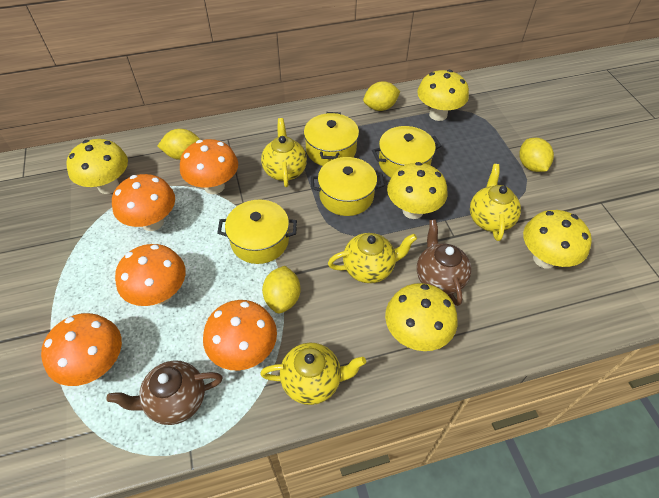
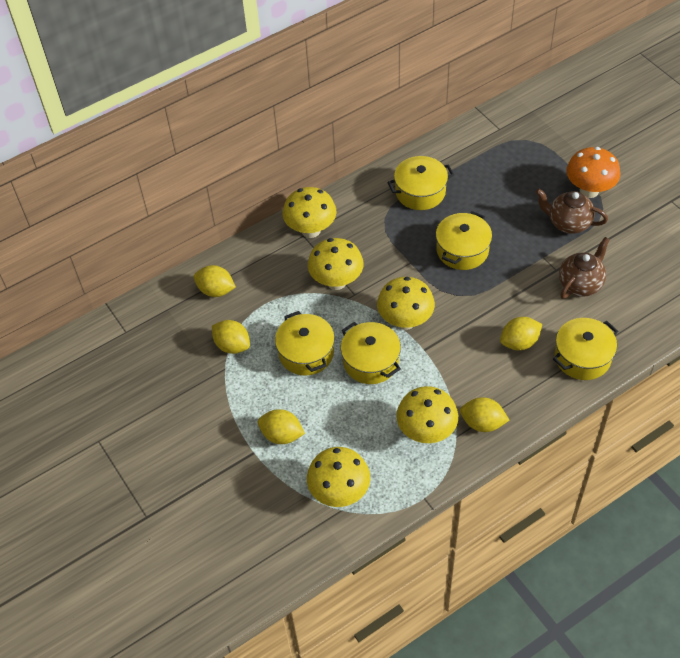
orange mushroom: 5 -> 1
yellow lemon: 4 -> 5
yellow pot: 4 -> 5
yellow teapot: 4 -> 0

